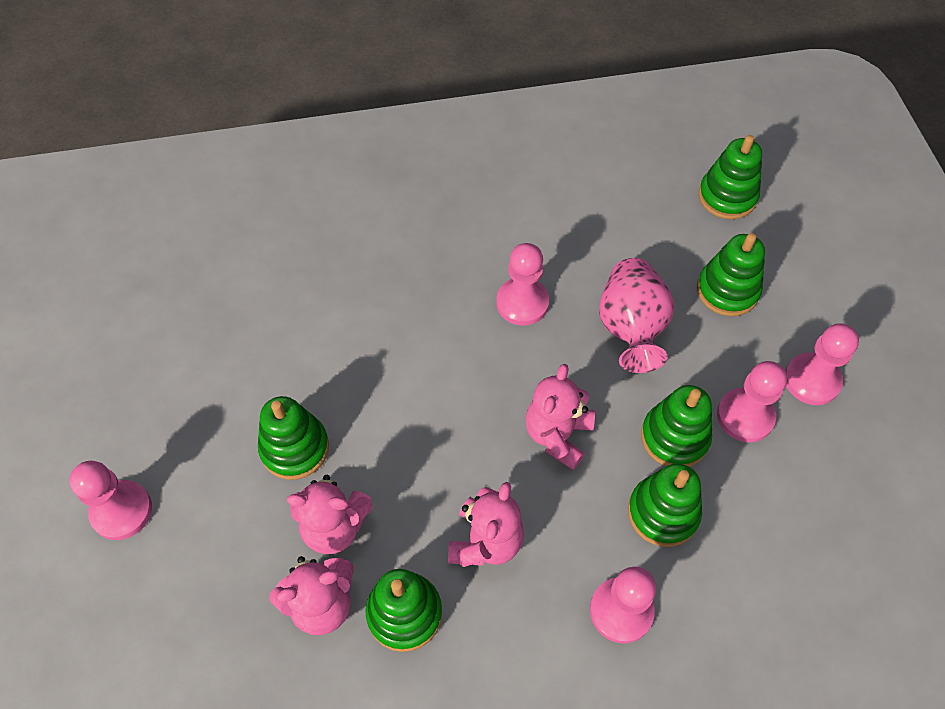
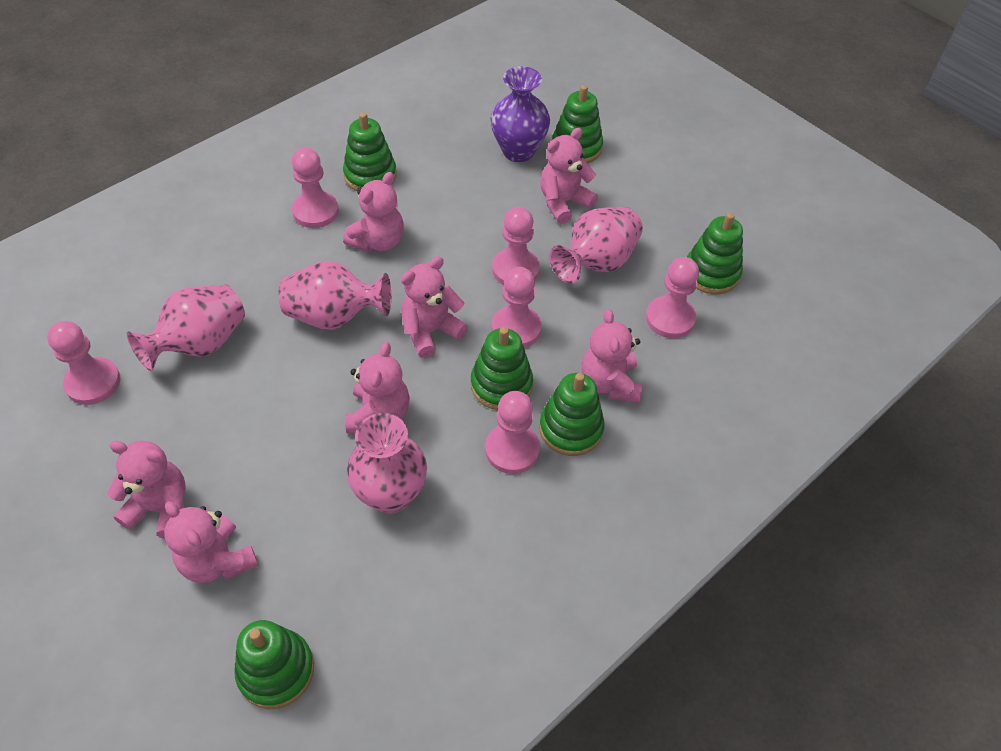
pink pawn: 5 -> 6
pink teddy bear: 4 -> 7
pink vase: 1 -> 4
purple vase: 0 -> 1

